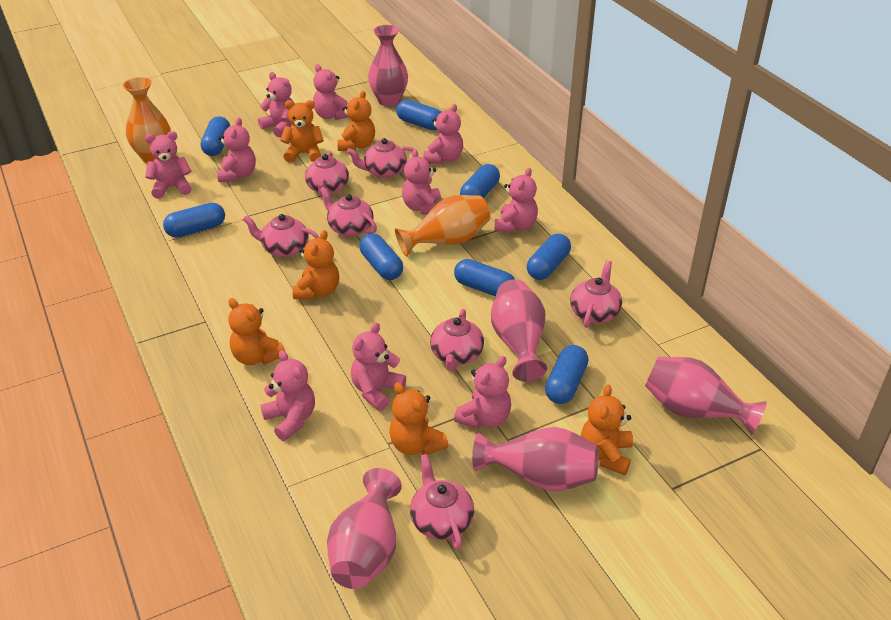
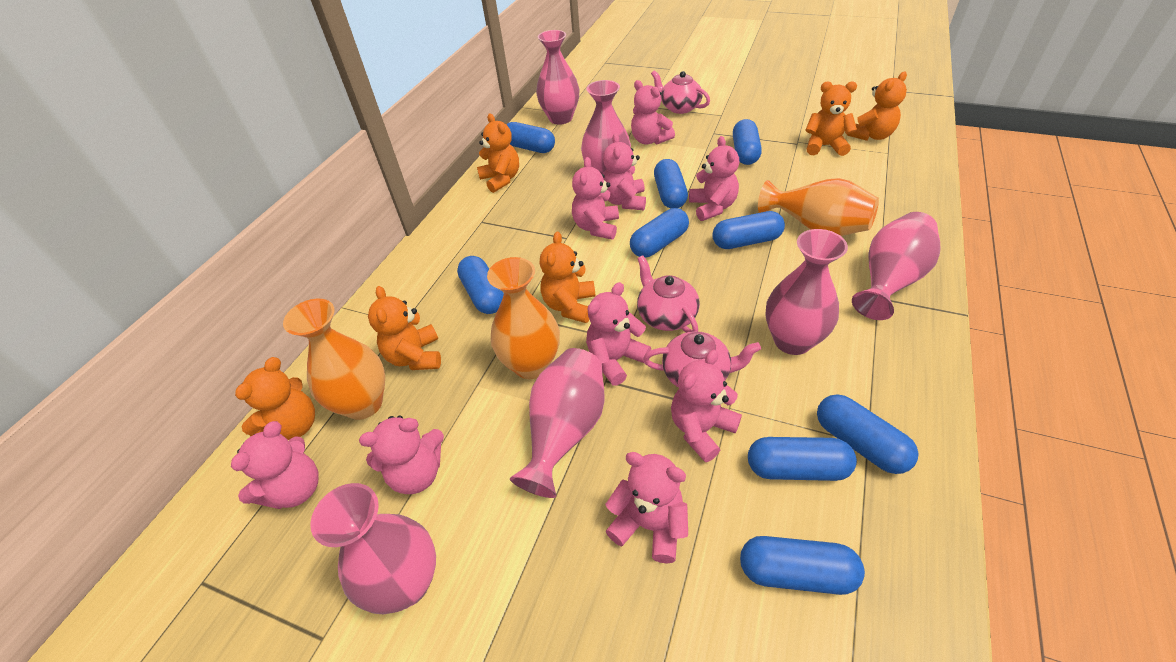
blue capsule: 8 -> 9
orange vase: 2 -> 3
pink teapot: 7 -> 3
pink teddy bear: 10 -> 9
pink vase: 5 -> 6

